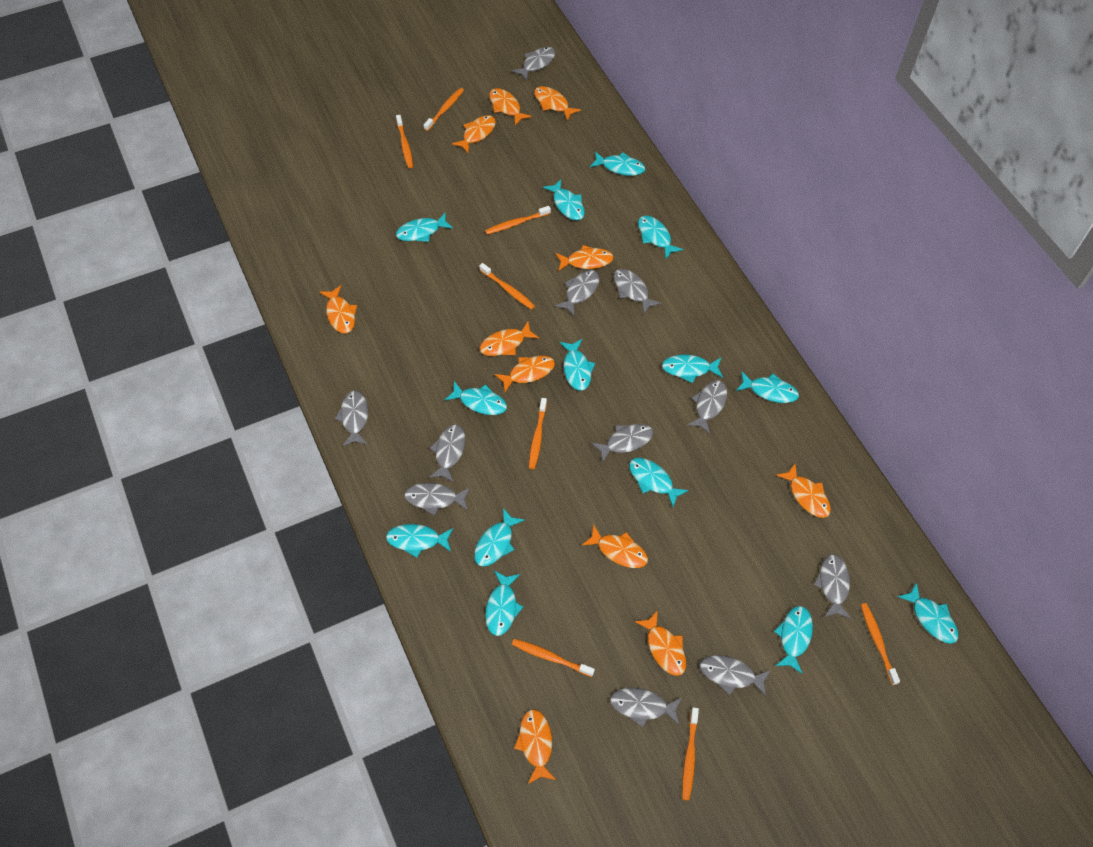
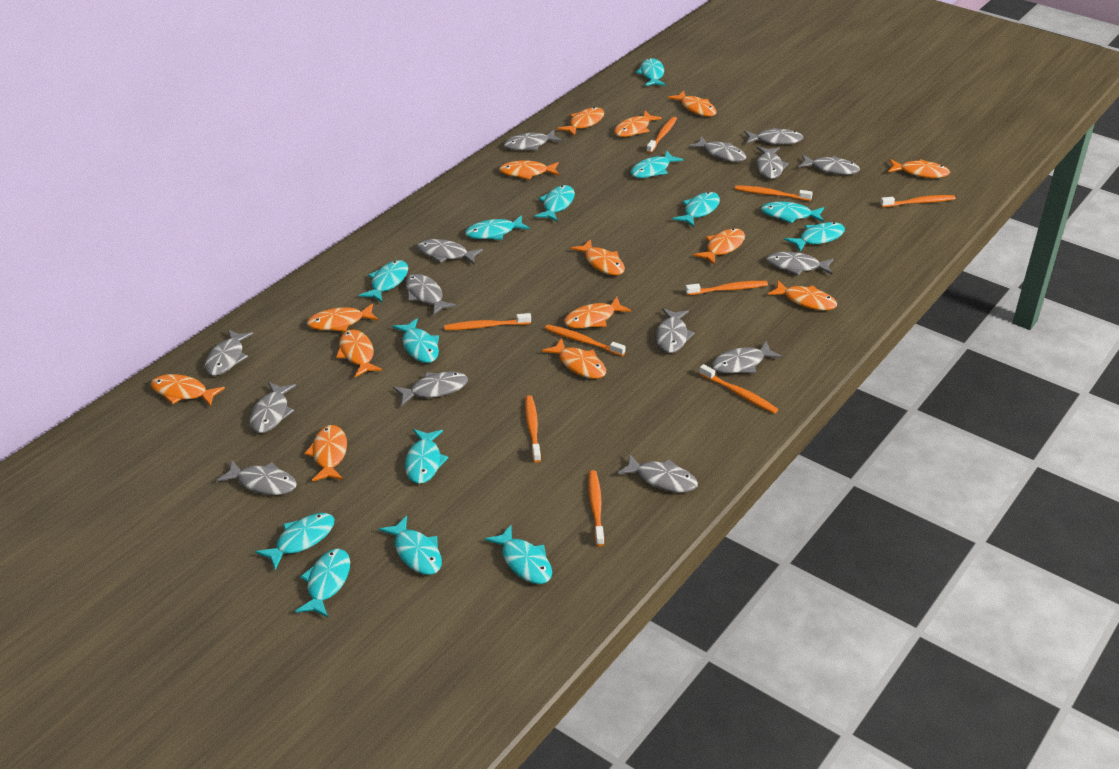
grey fish: 11 -> 15
orange fish: 11 -> 14
orange toothbrush: 8 -> 9

